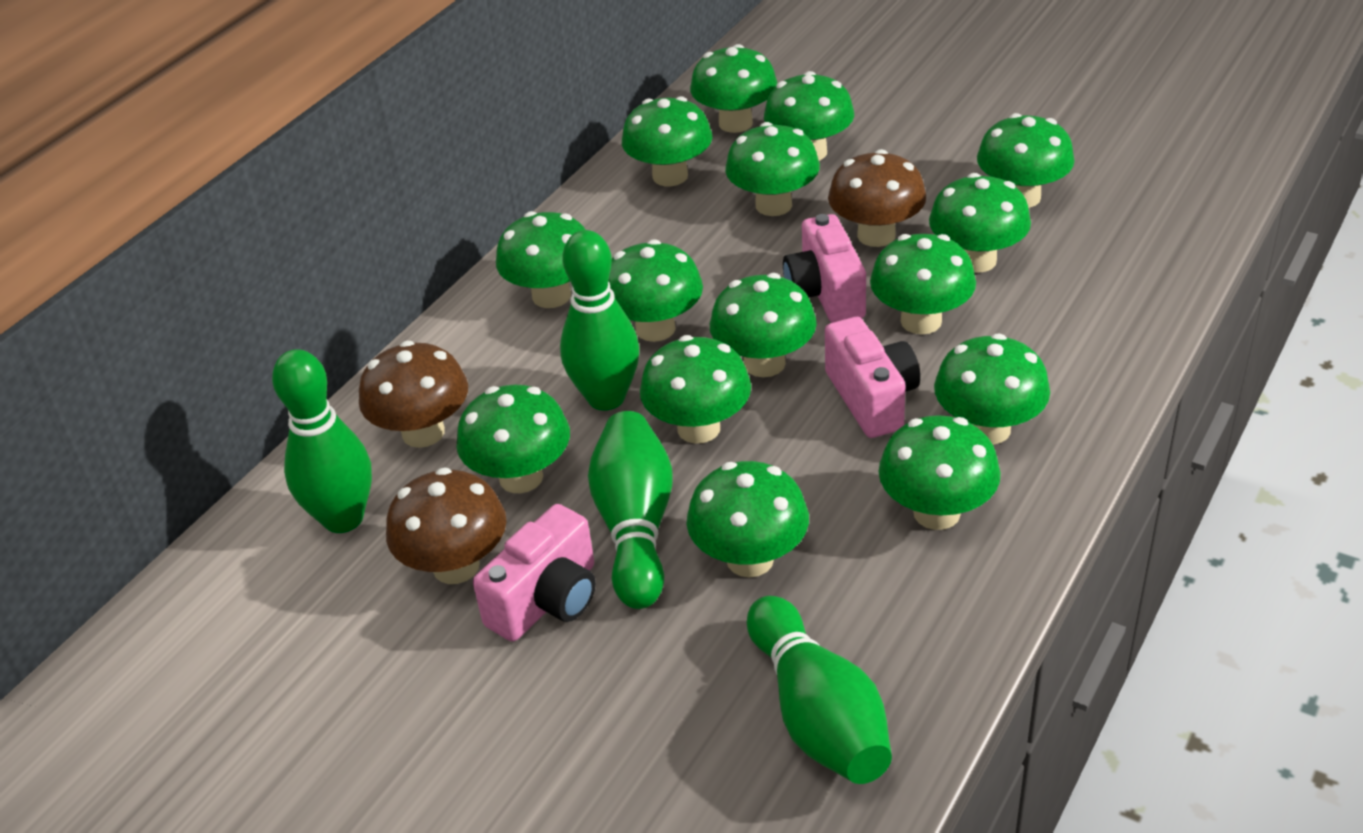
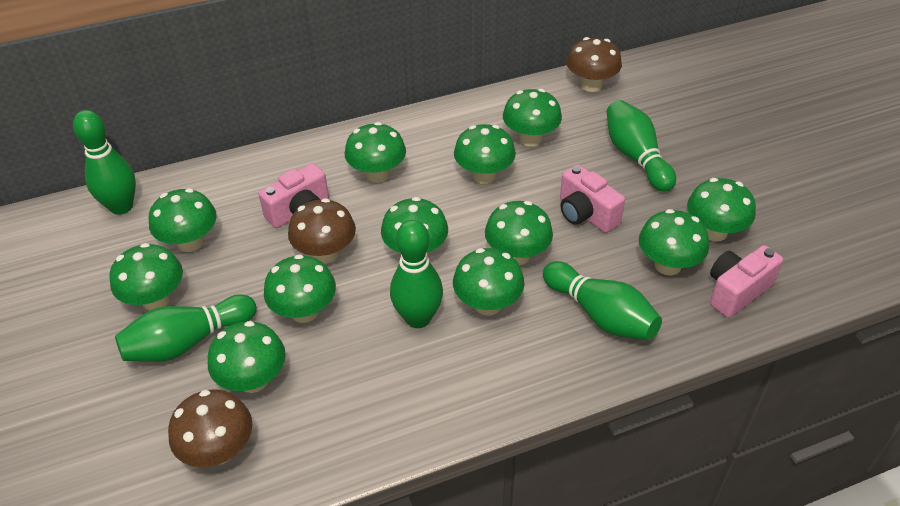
green bowling pin: 4 -> 5
green mushroom: 15 -> 12

